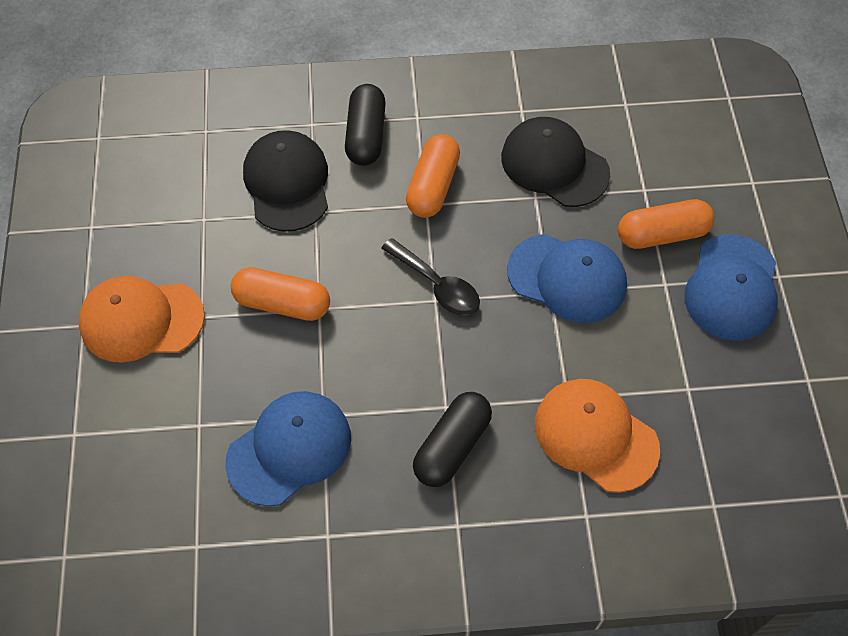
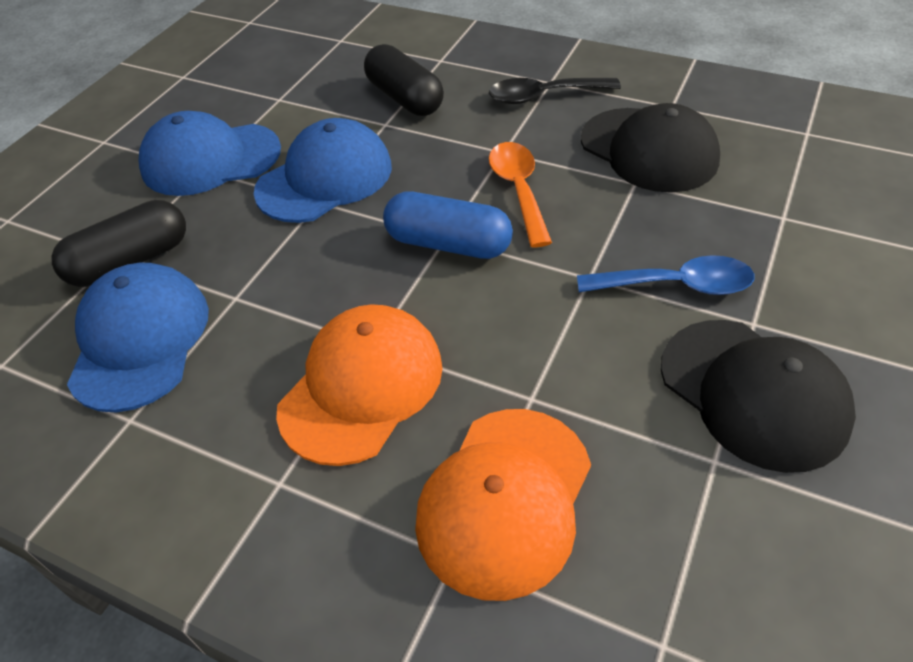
blue capsule: 0 -> 1
blue spoon: 0 -> 1
orange capsule: 3 -> 0
orange spoon: 0 -> 1

